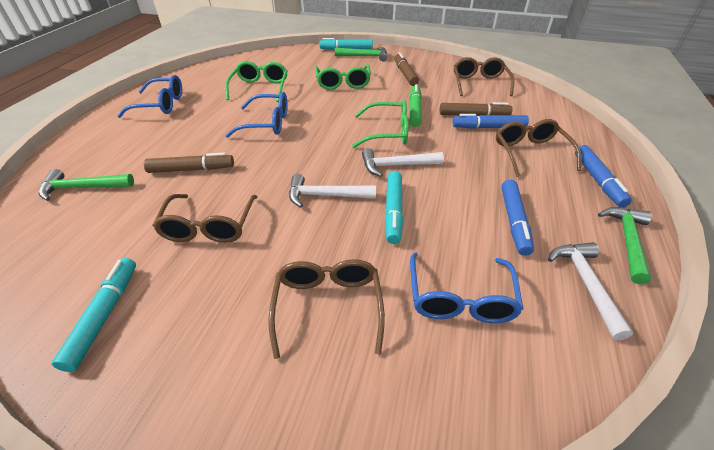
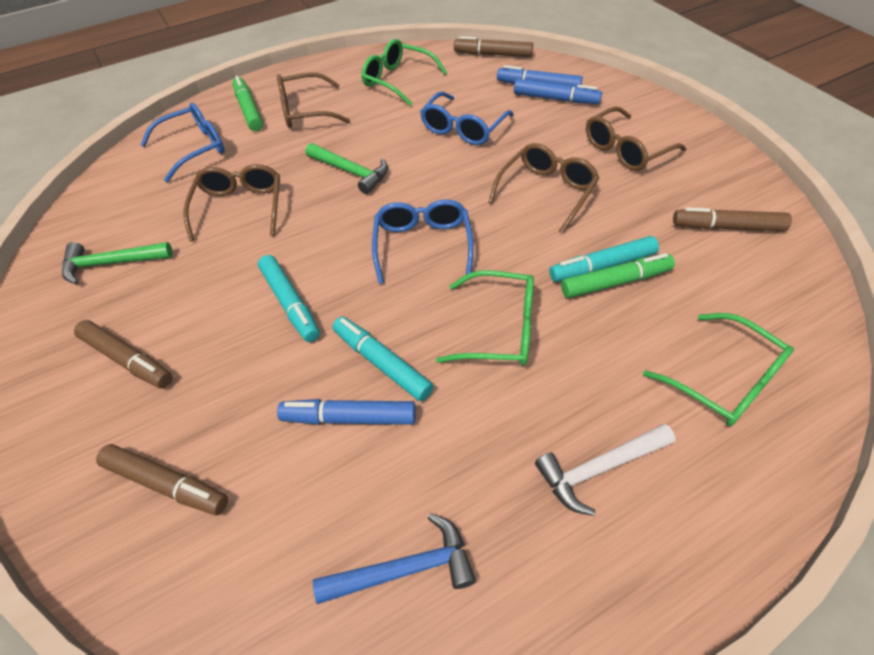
blue hammer: 0 -> 1
brown marker: 3 -> 4
green hammer: 3 -> 2
green marker: 1 -> 2
white hammer: 3 -> 1

